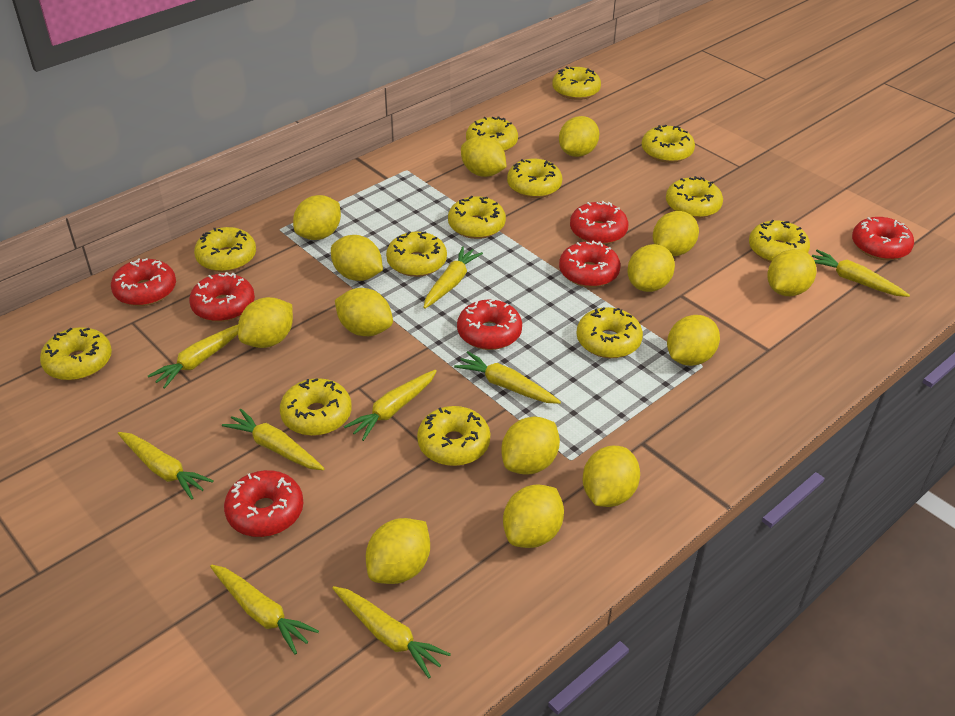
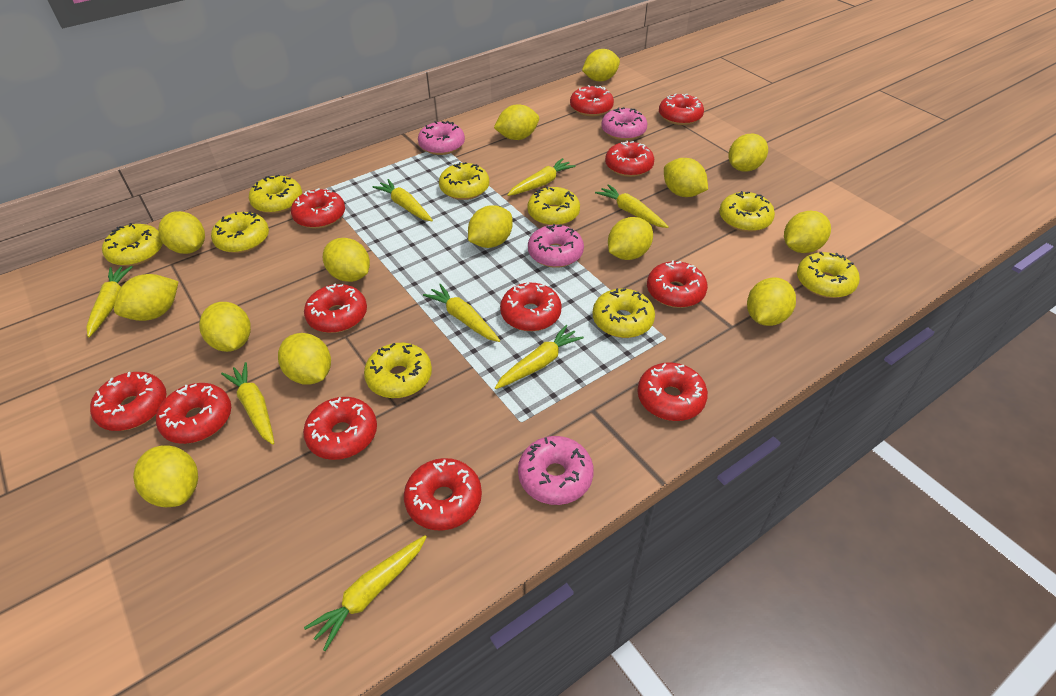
pink donut: 0 -> 4
red donut: 7 -> 12
yellow carrot: 9 -> 8
yellow donut: 13 -> 9

